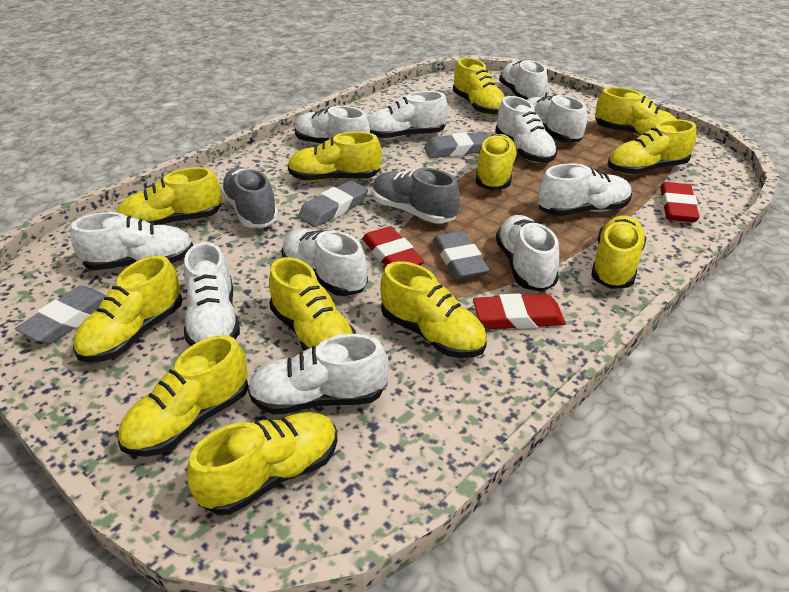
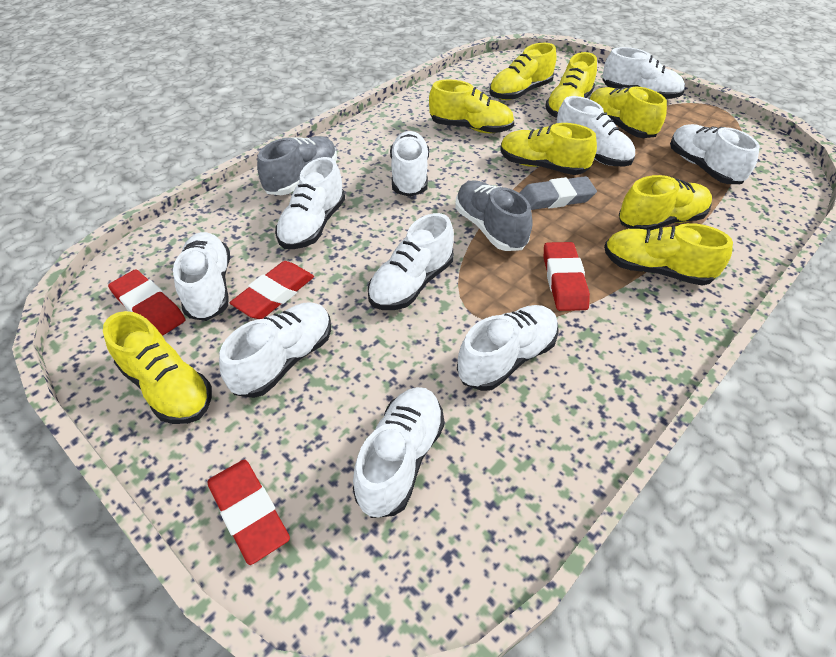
grey eraser: 4 -> 1
red eraser: 3 -> 4
white shoe: 11 -> 10
yellow shoe: 12 -> 8

